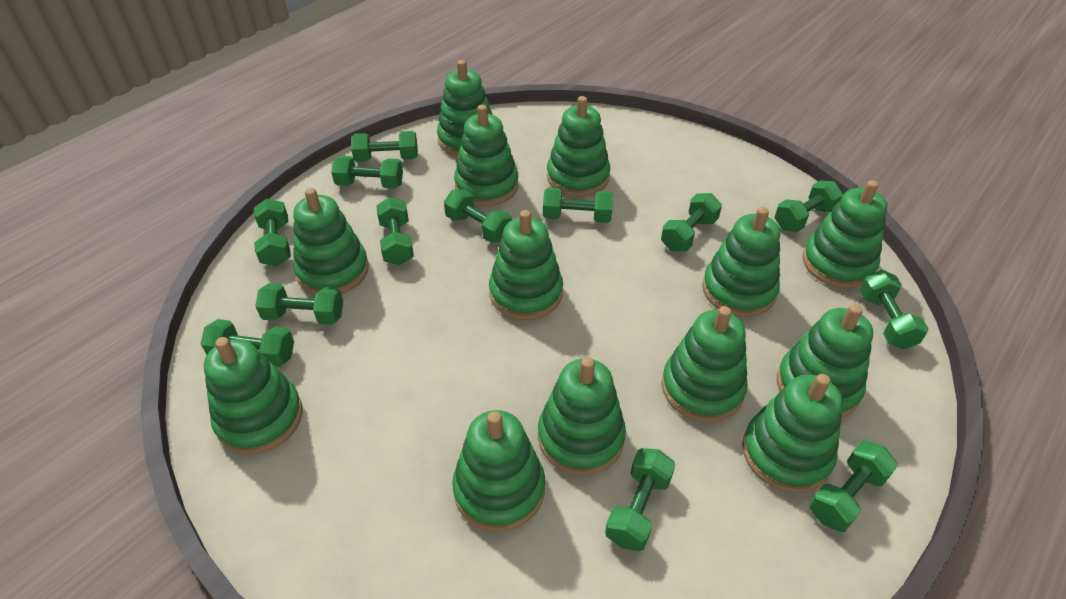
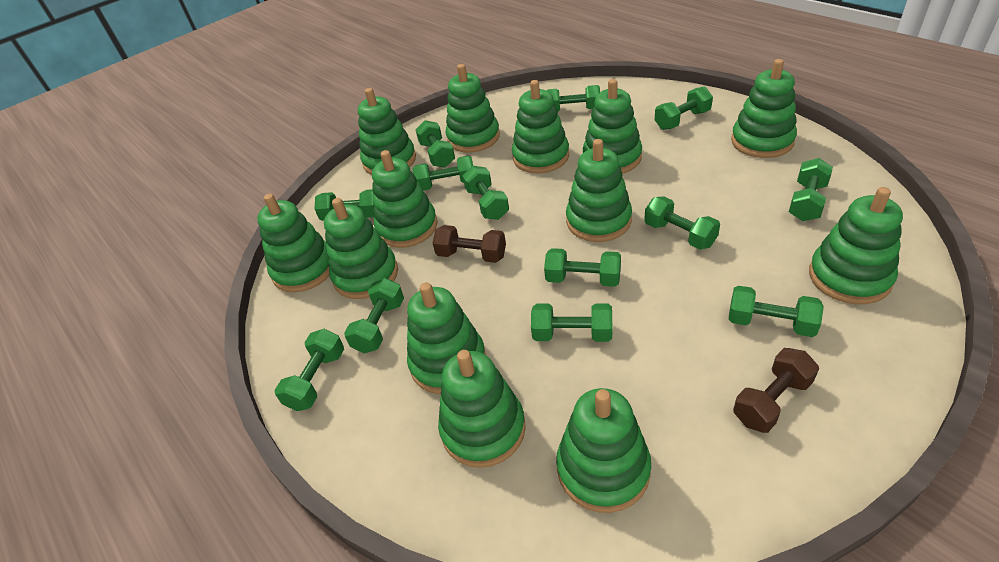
brown dumbbell: 0 -> 2

